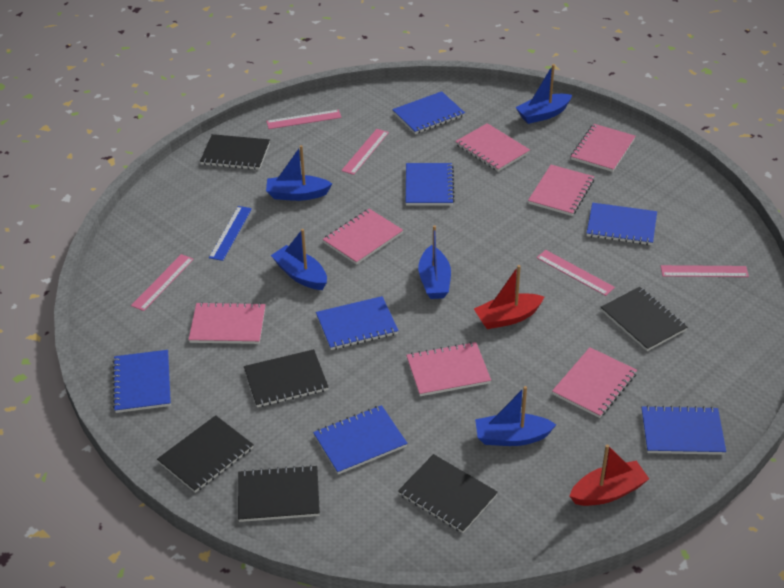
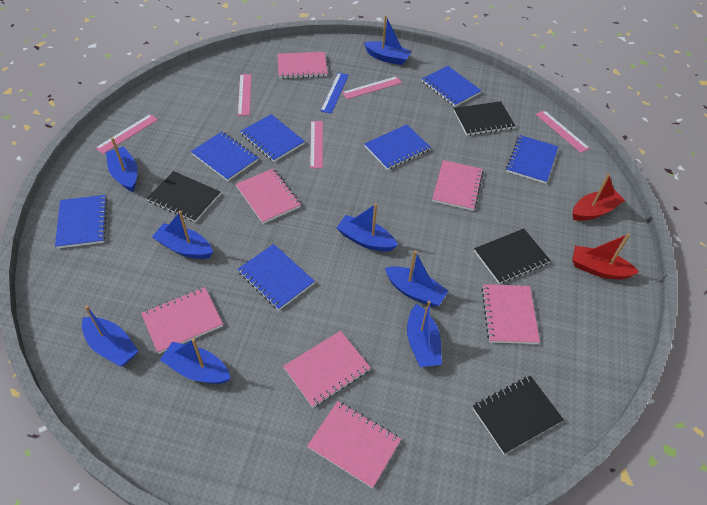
black notebook: 6 -> 4
blue boat: 5 -> 8

